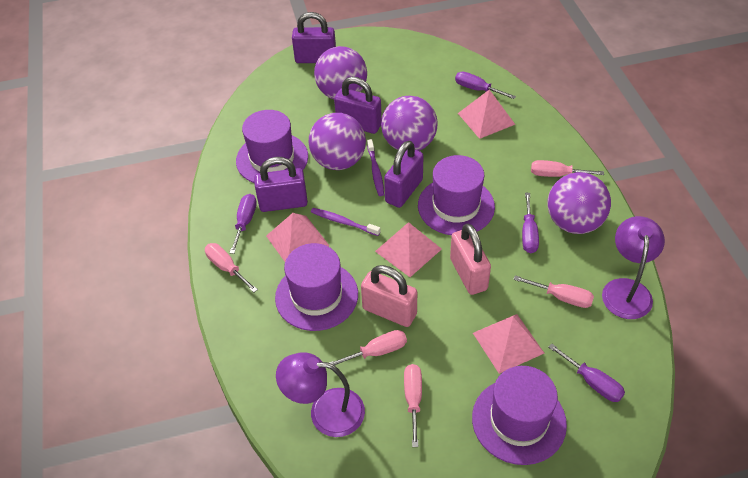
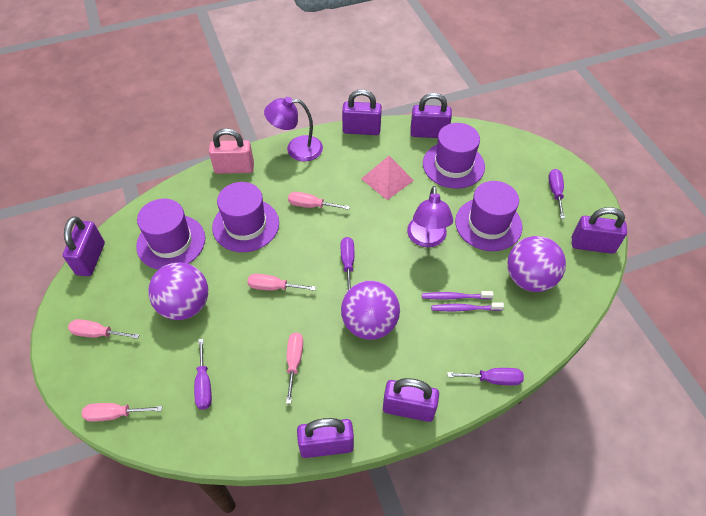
pink padlock: 2 -> 1
pink pyramid: 4 -> 1
purple ball: 4 -> 3
purple padlock: 4 -> 6

